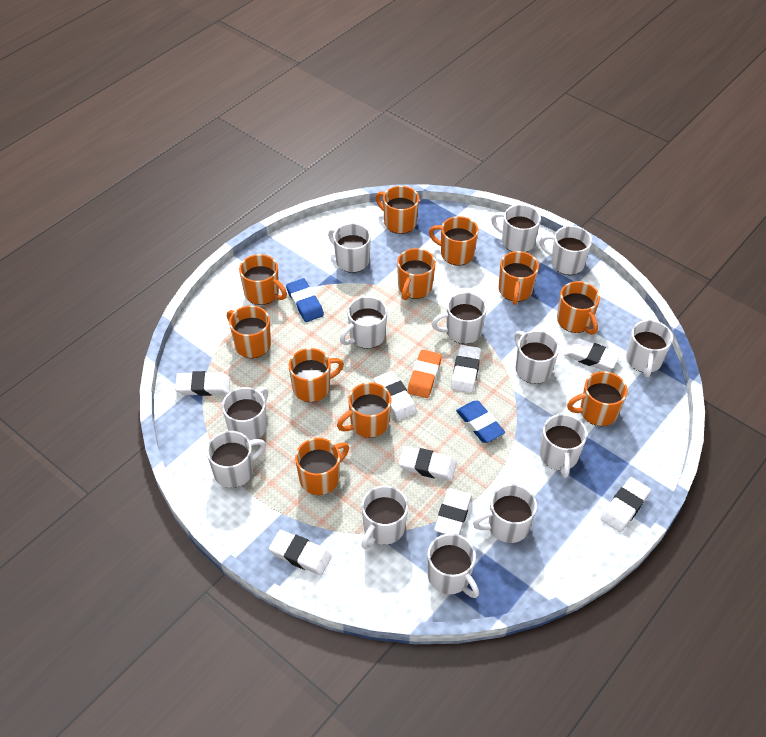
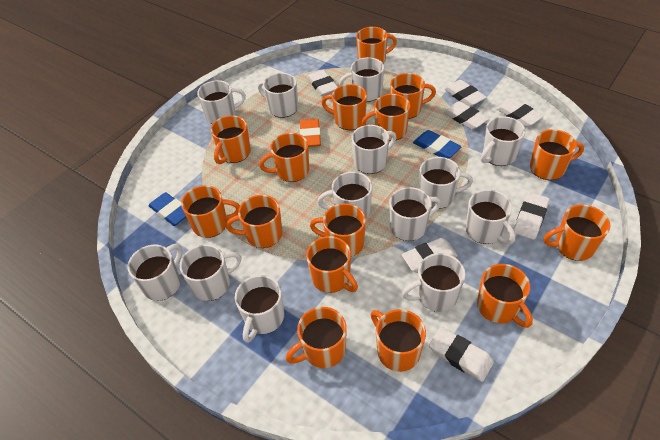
orange mug: 11 -> 15
white eraser: 8 -> 7

